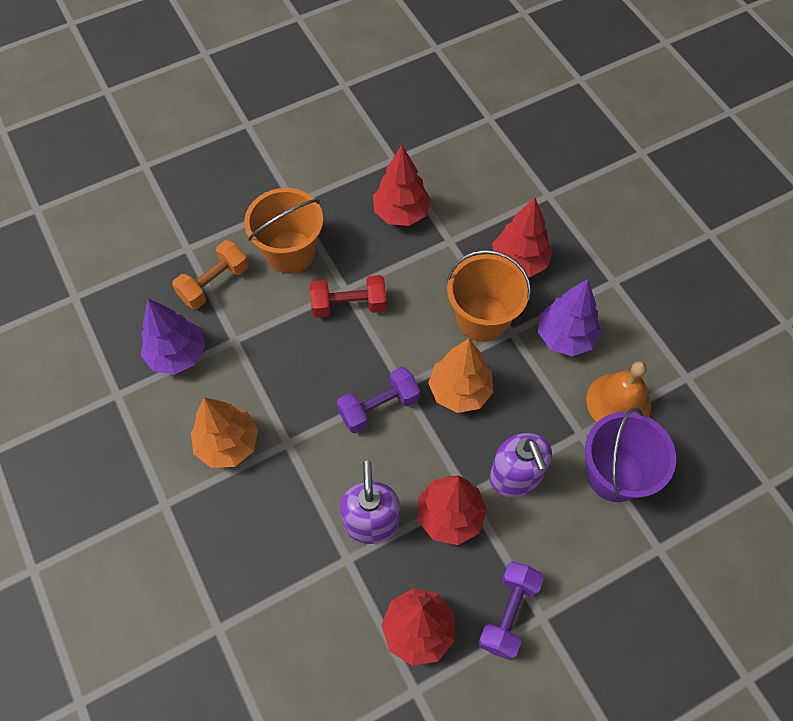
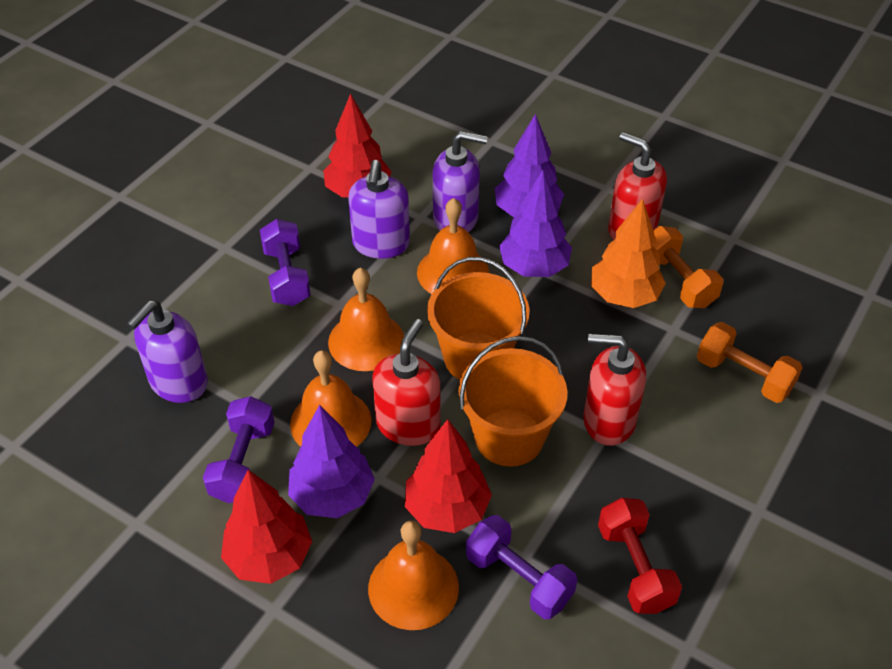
orange bell: 1 -> 4
orange dumbbell: 1 -> 2
orange tree: 2 -> 1
purple bucket: 1 -> 0
purple dumbbell: 2 -> 3
purple soap dispenser: 2 -> 3
purple tree: 2 -> 3
red soap dispenser: 0 -> 3
red tree: 4 -> 3

